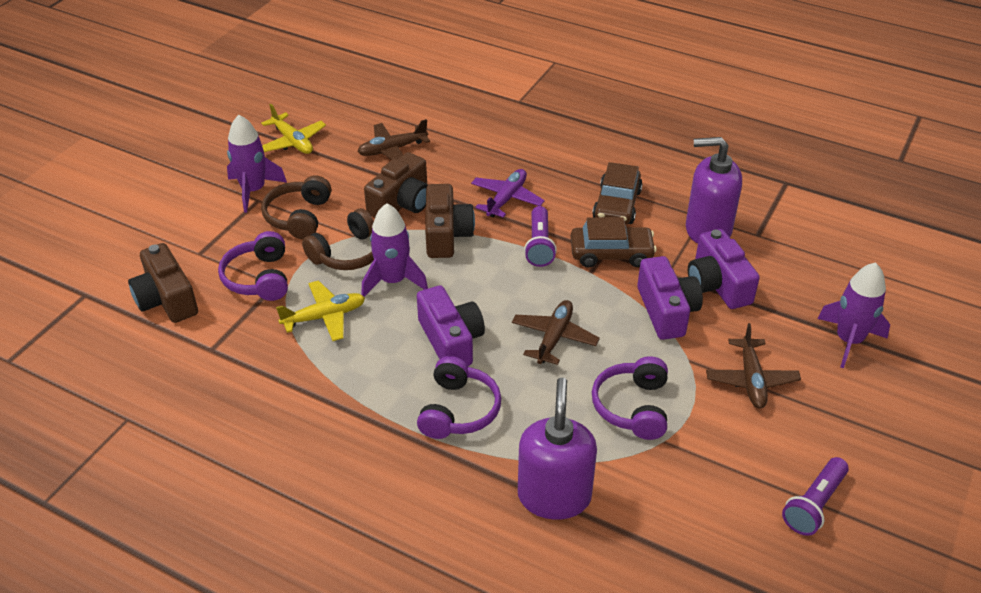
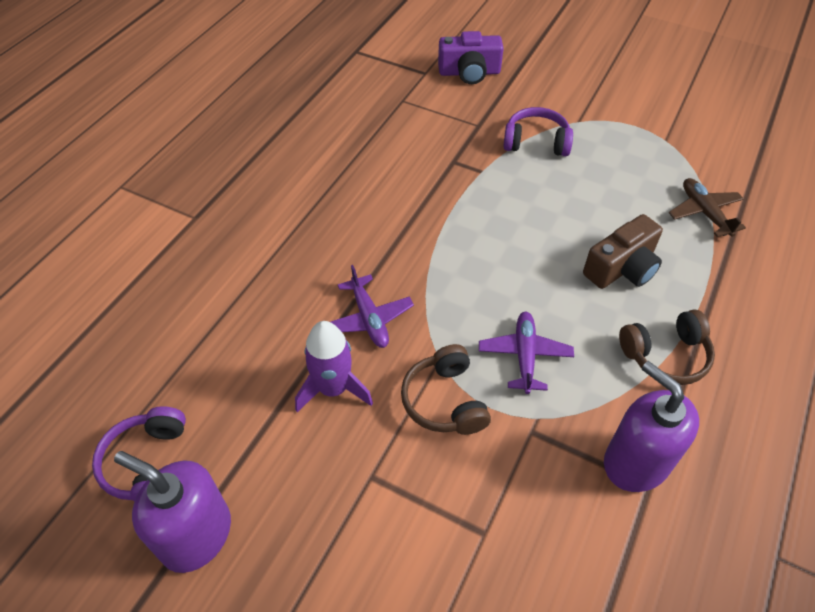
brown camera: 3 -> 1
brown car: 2 -> 0
brown plane: 3 -> 1
purple camera: 3 -> 1
purple flashlight: 2 -> 0
purple headphones: 3 -> 2
purple plane: 1 -> 2
purple rocket: 3 -> 1
yellow plane: 2 -> 0

